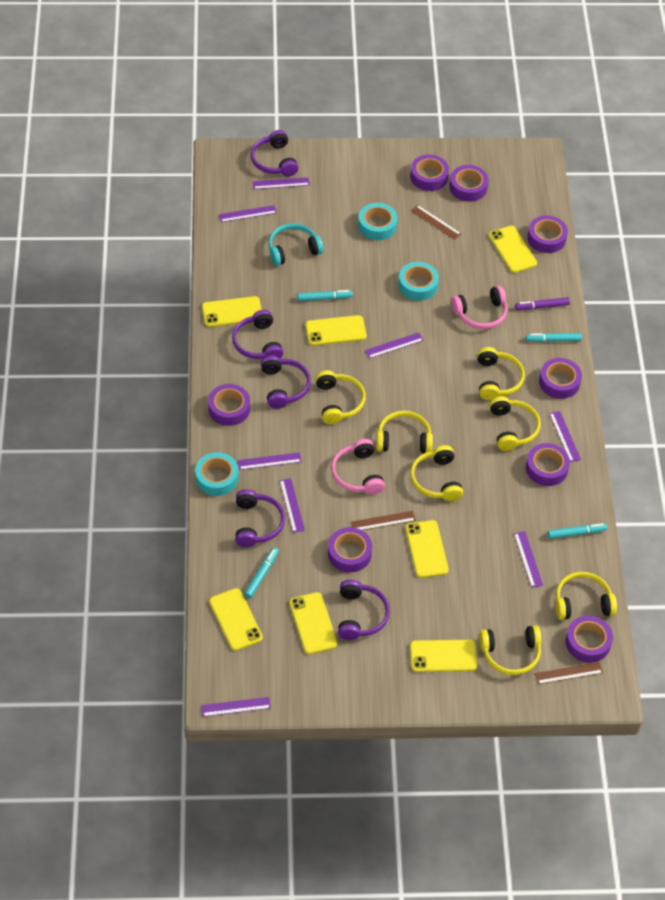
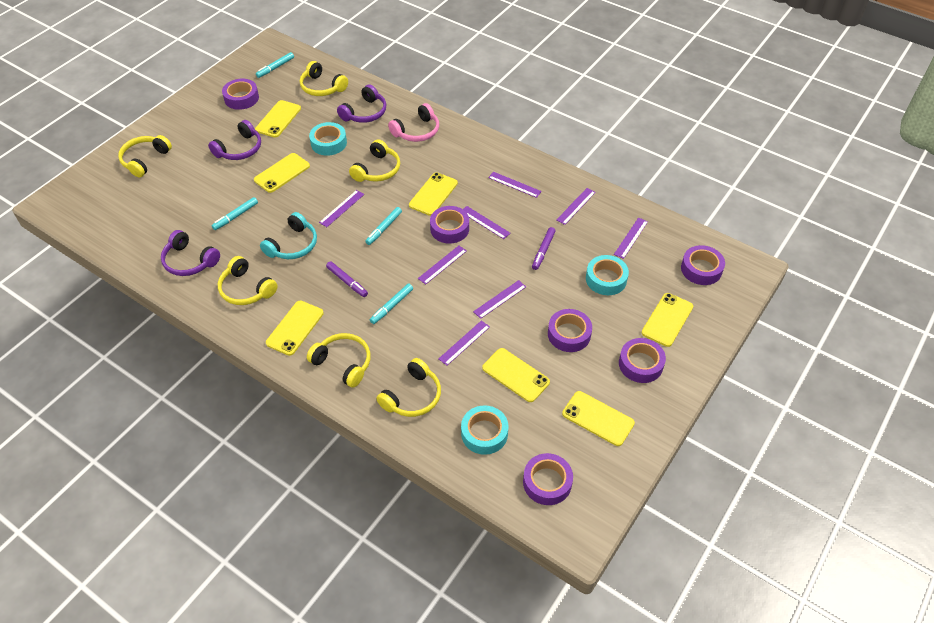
brown ruler: 3 -> 0
pink headphones: 2 -> 1
purple headphones: 5 -> 3
purple marker: 1 -> 2
purple tape: 8 -> 6
yellow headphones: 7 -> 6

